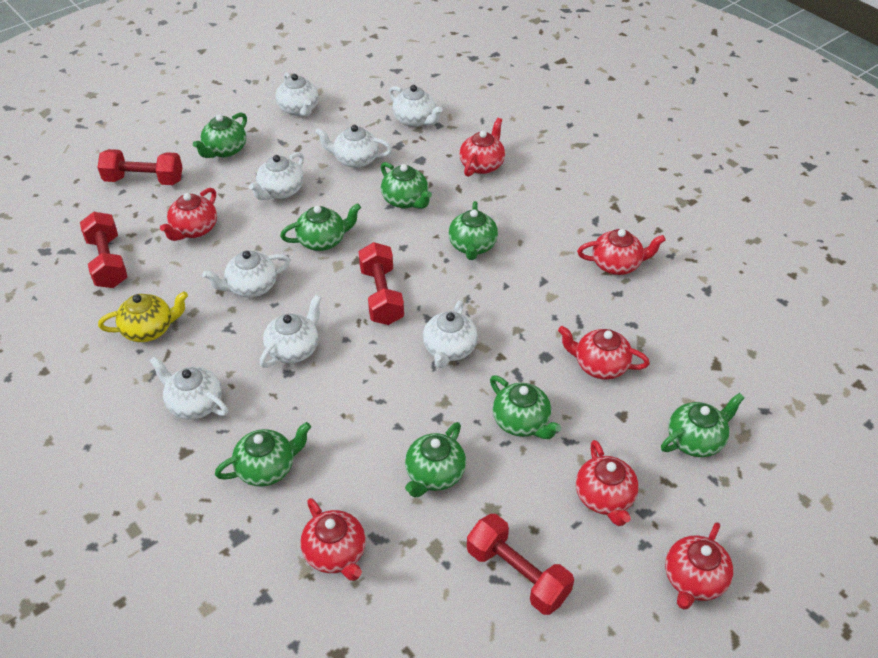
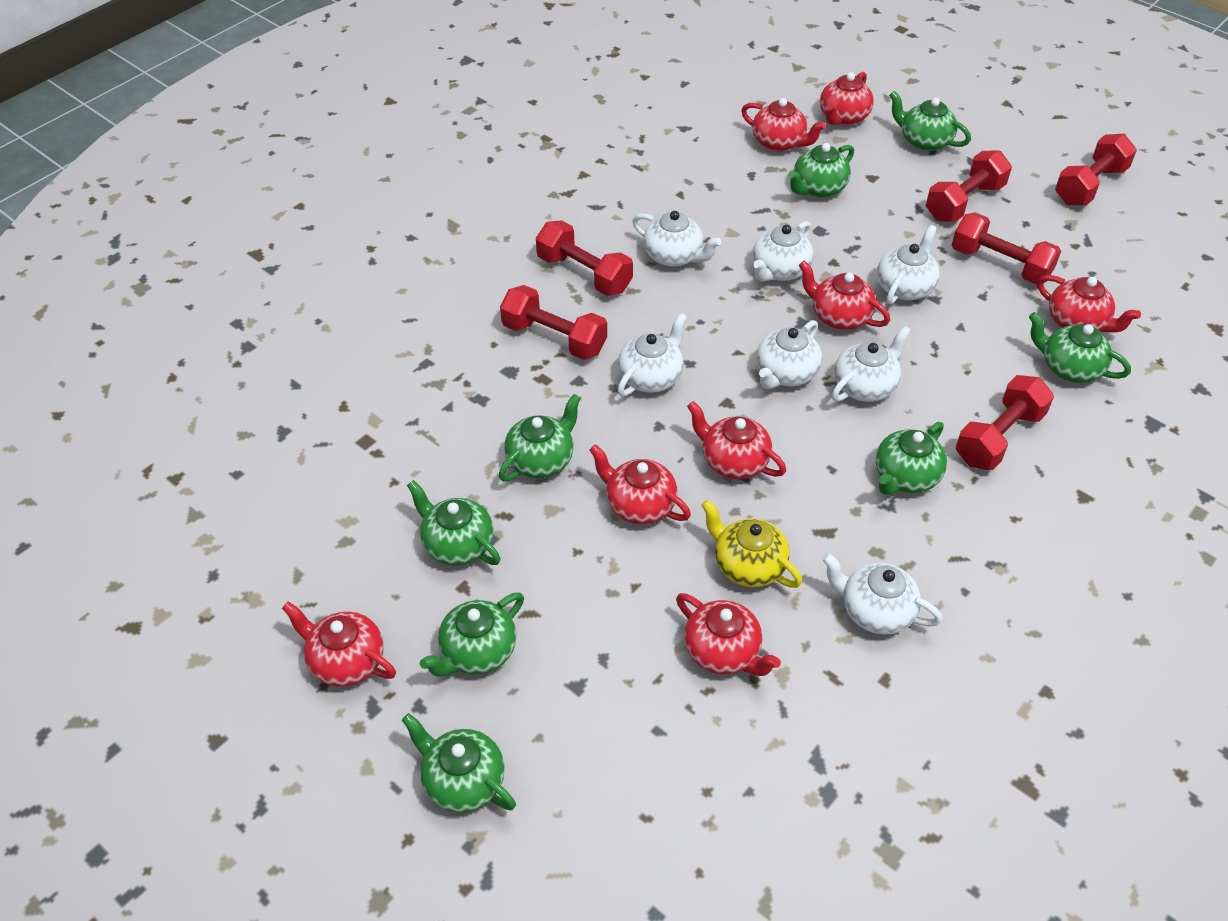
red dumbbell: 4 -> 6
red teapot: 7 -> 8
white teapot: 8 -> 7

